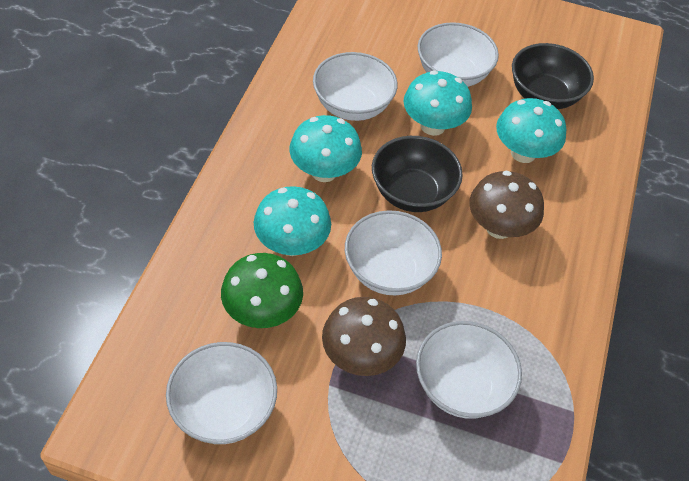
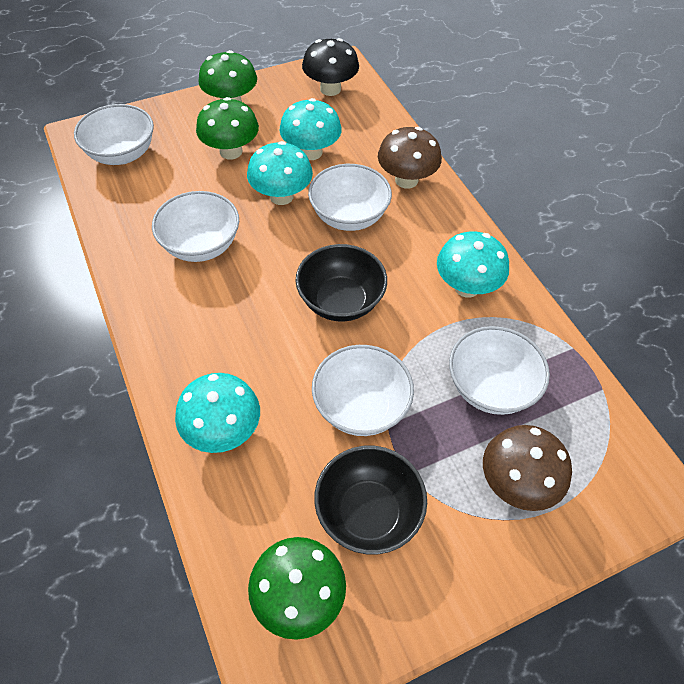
black mushroom: 0 -> 1
green mushroom: 1 -> 3

